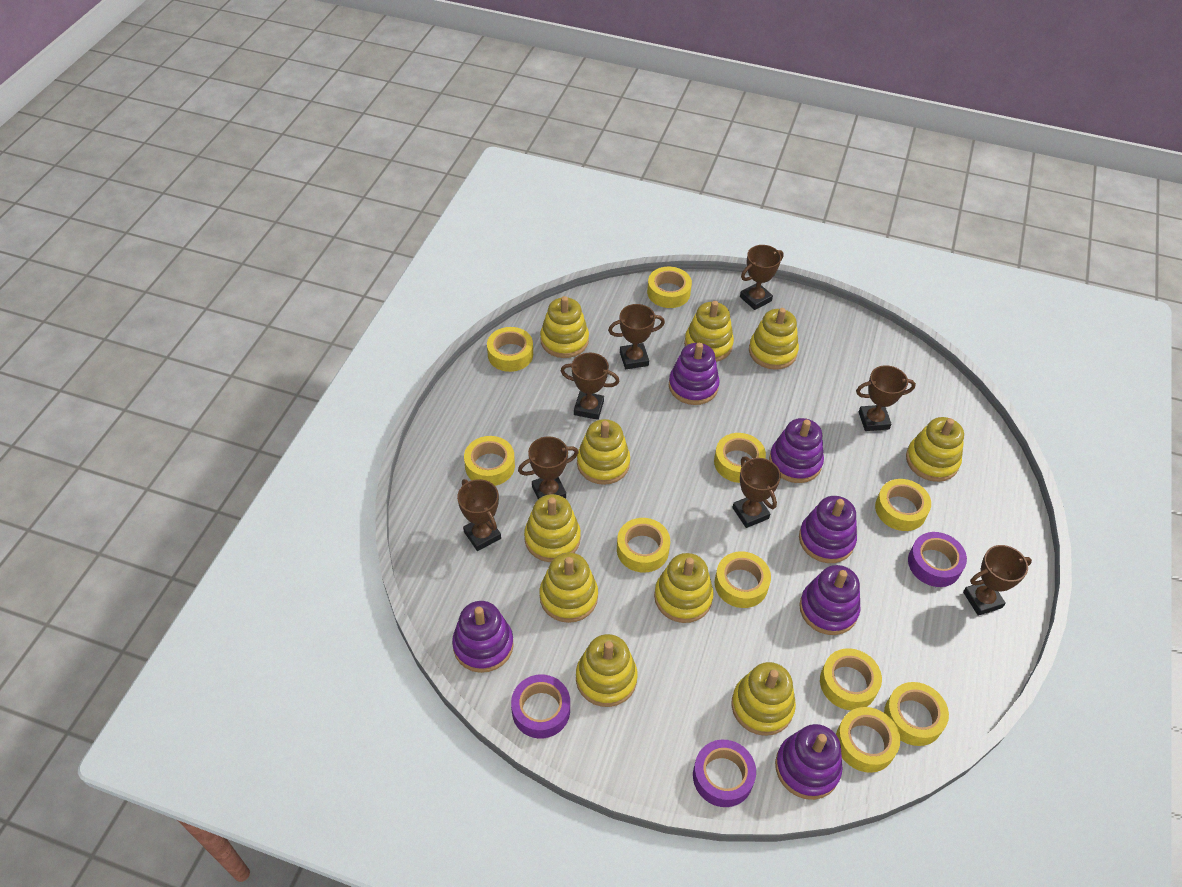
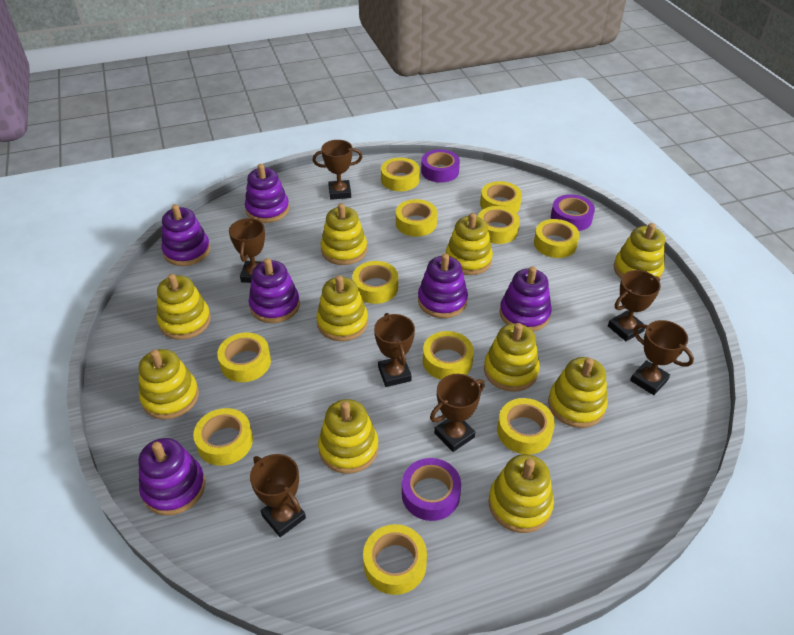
brown trophy: 8 -> 7
yellow tape: 10 -> 11

